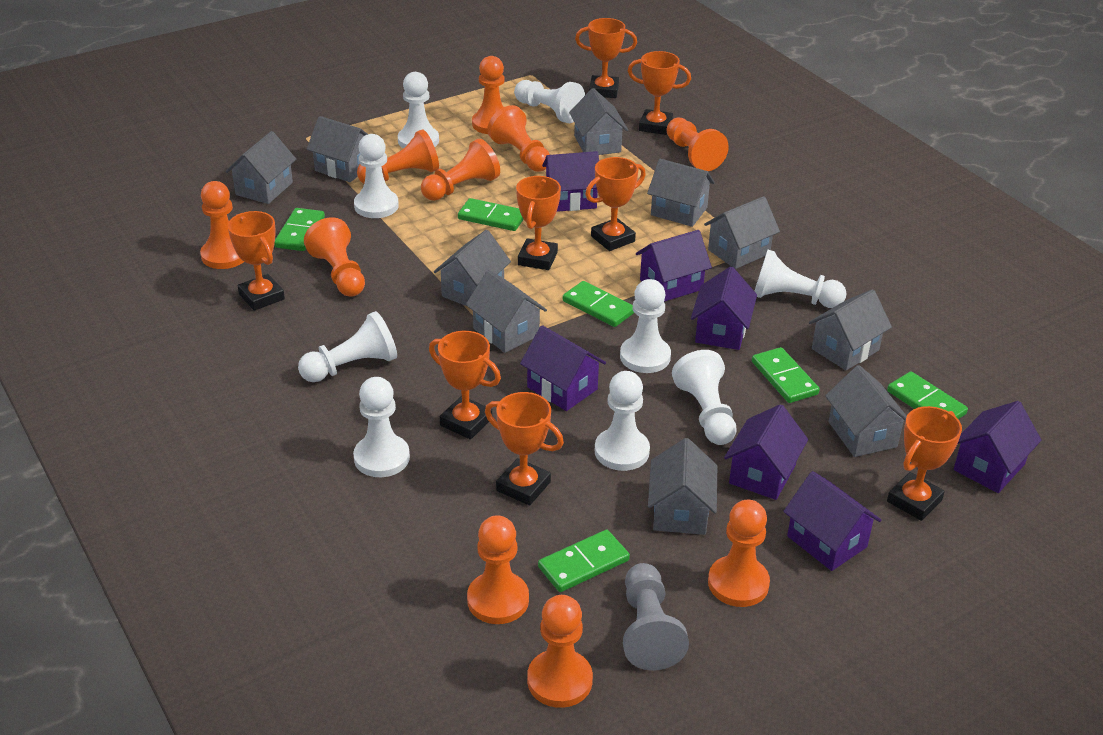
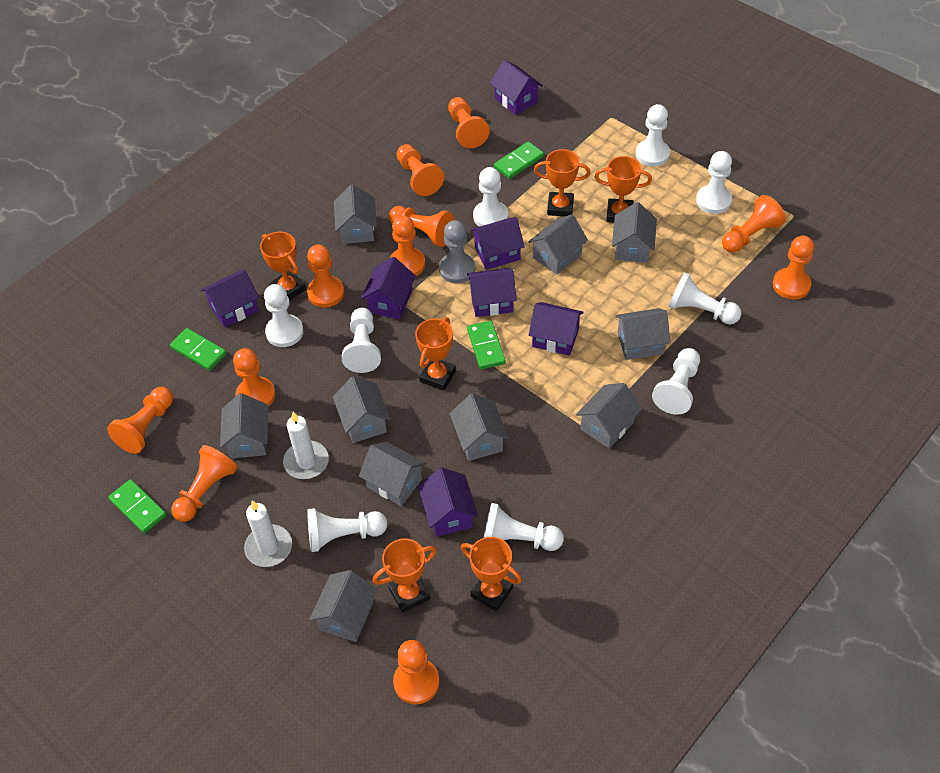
green domino: 6 -> 4
orange pawn: 10 -> 11
orange trophy: 8 -> 6
white candle: 0 -> 2

